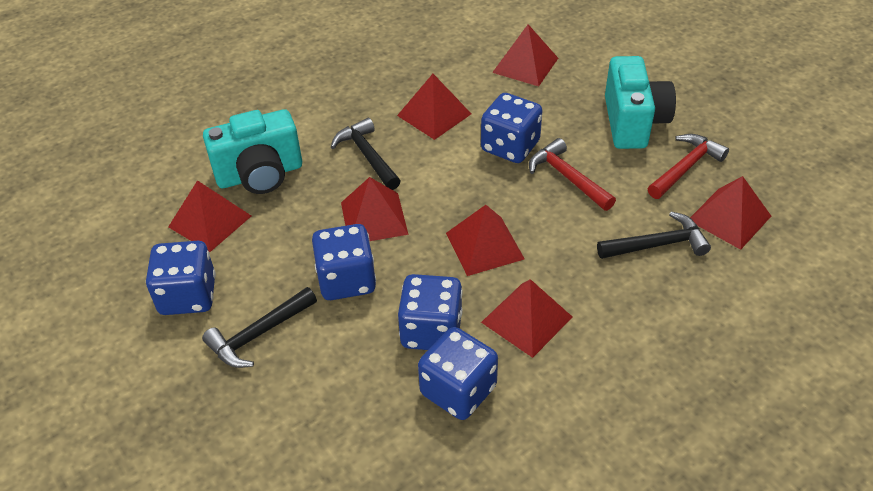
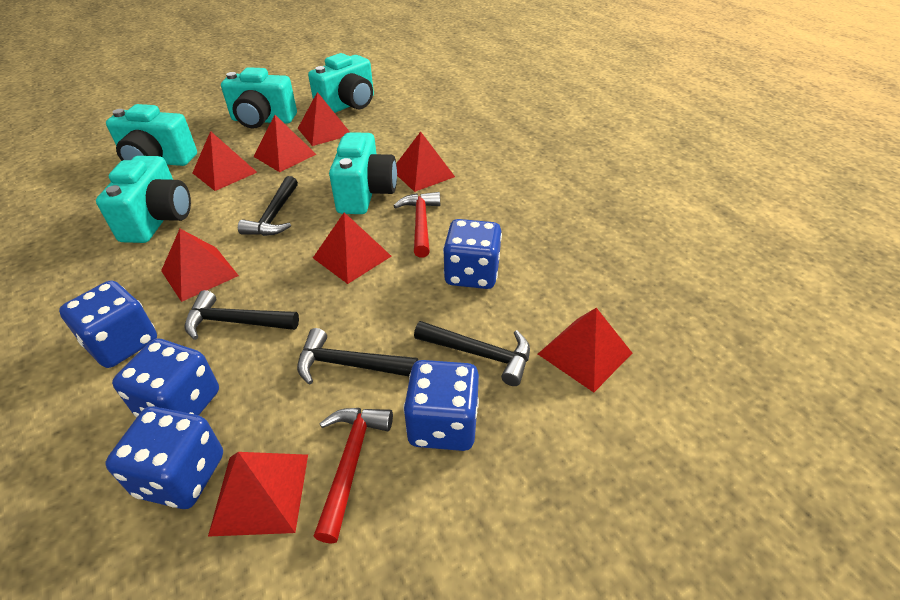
black hammer: 3 -> 4
red pyramid: 7 -> 8
turquoise camera: 2 -> 5

